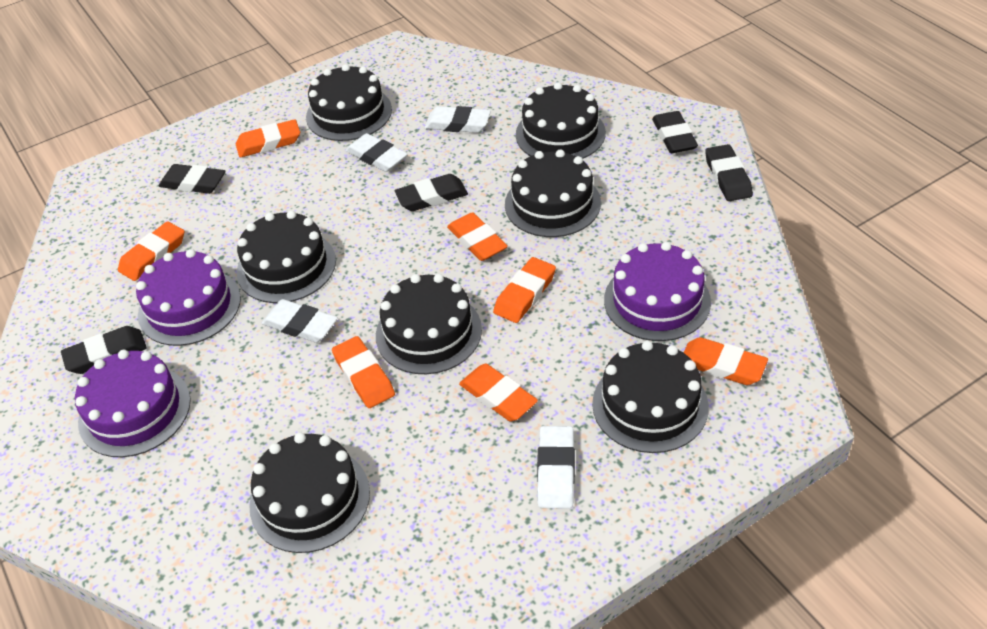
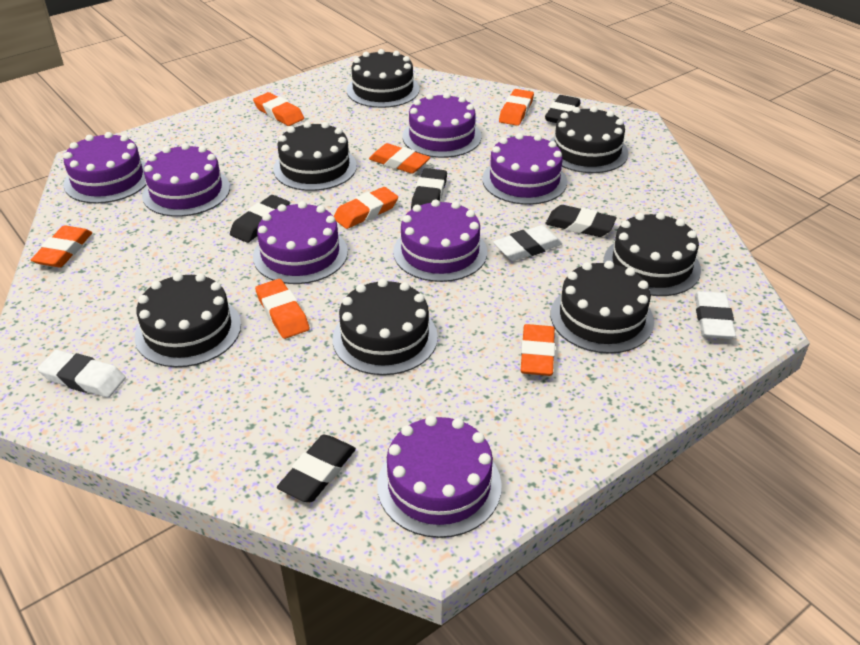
purple cake: 3 -> 7
white eraser: 4 -> 3

